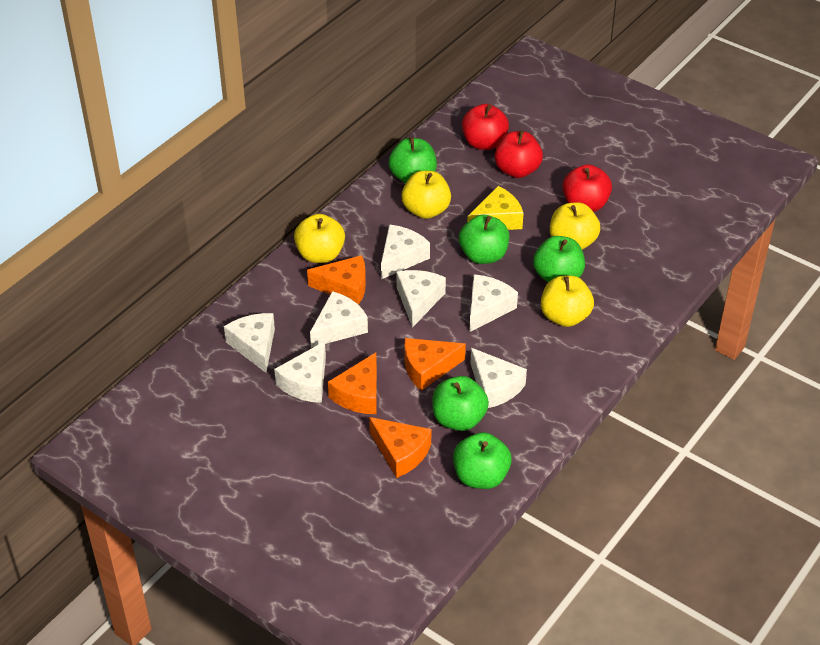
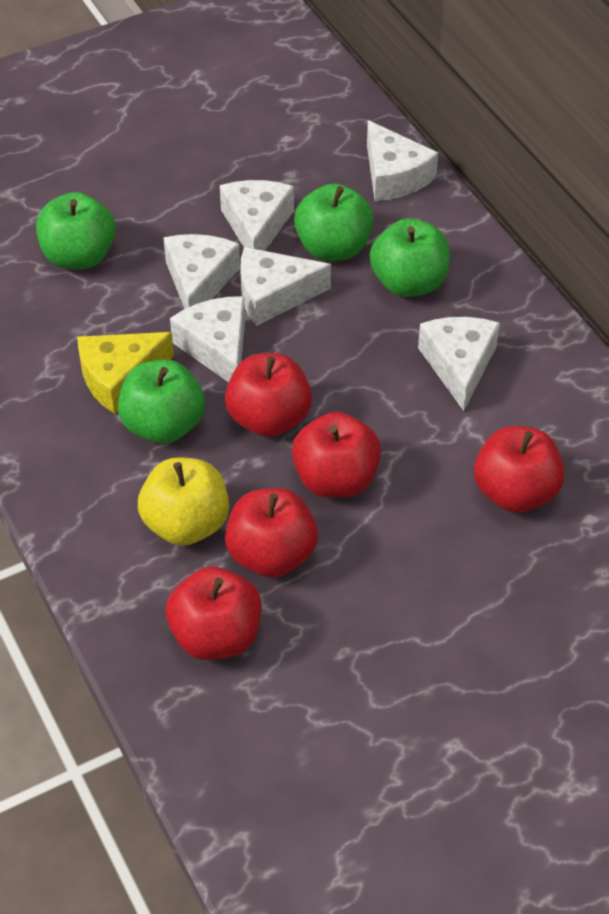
green apple: 5 -> 4
orange cheese: 4 -> 0
red apple: 3 -> 5
white cheese: 7 -> 6
yellow apple: 4 -> 1

